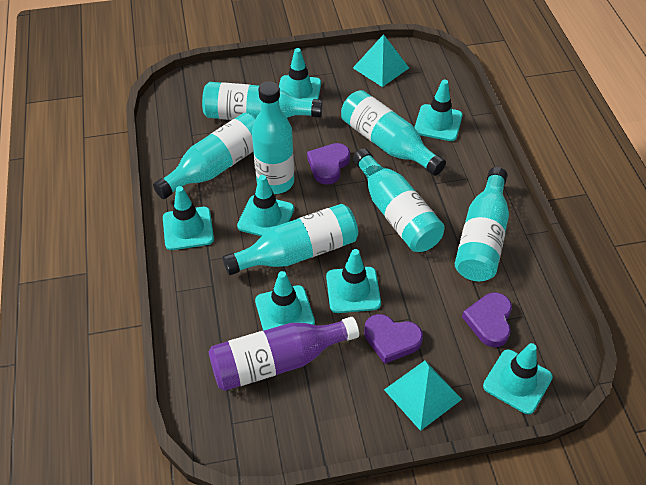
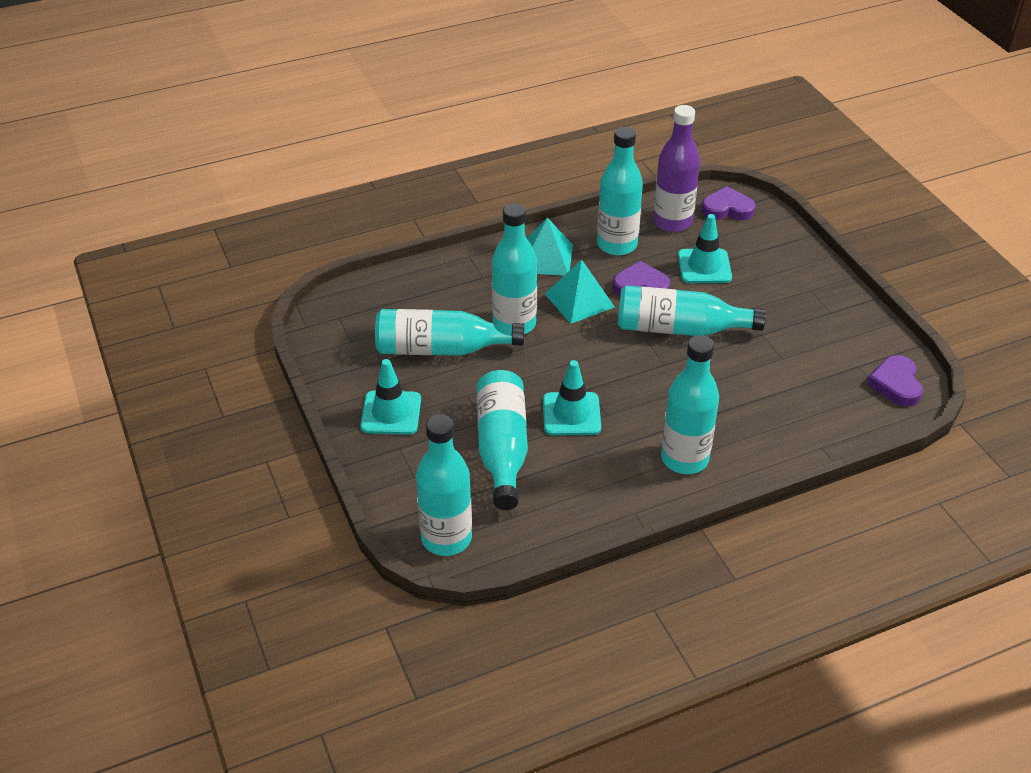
turquoise traffic cone: 7 -> 3

